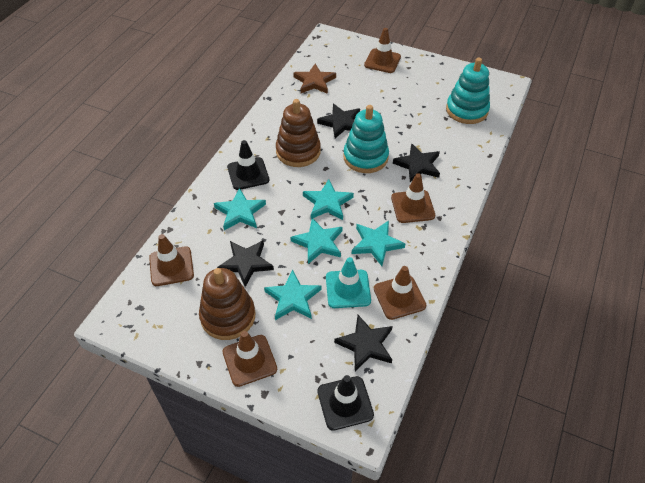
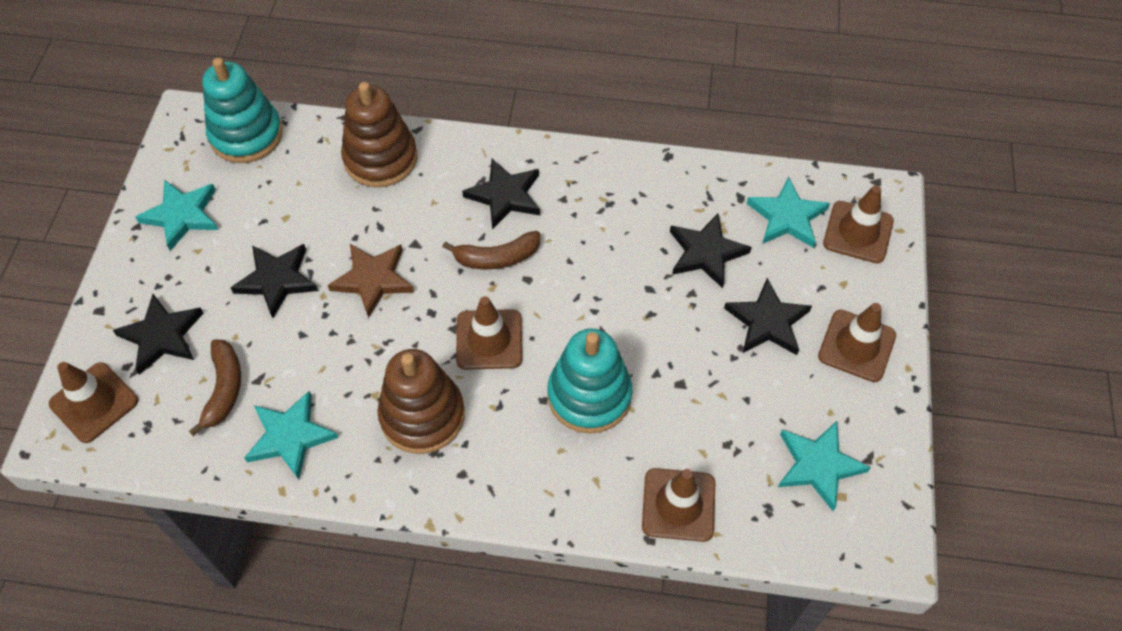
black star: 4 -> 5
black traffic cone: 2 -> 0
brown banana: 0 -> 2
turquoise star: 5 -> 4
turquoise traffic cone: 1 -> 0

